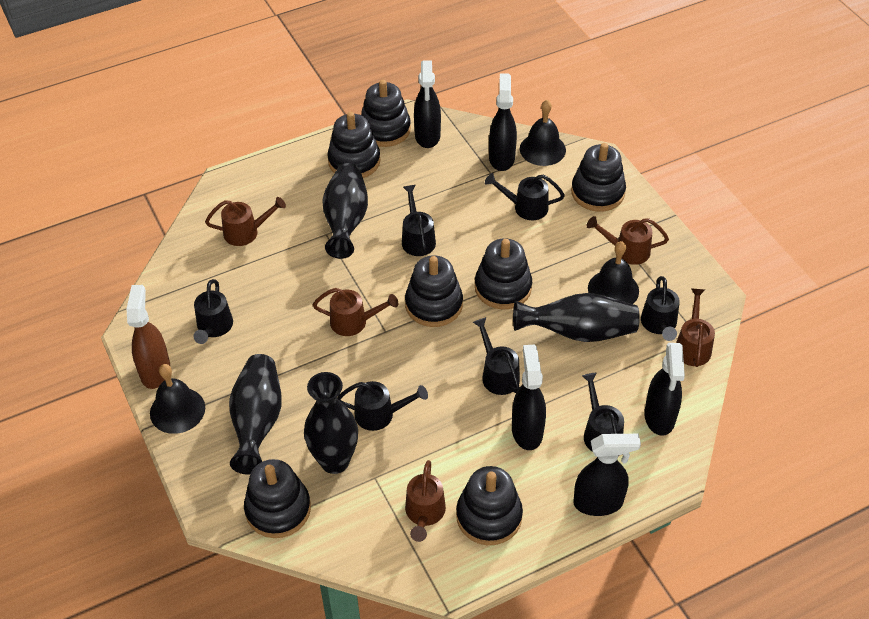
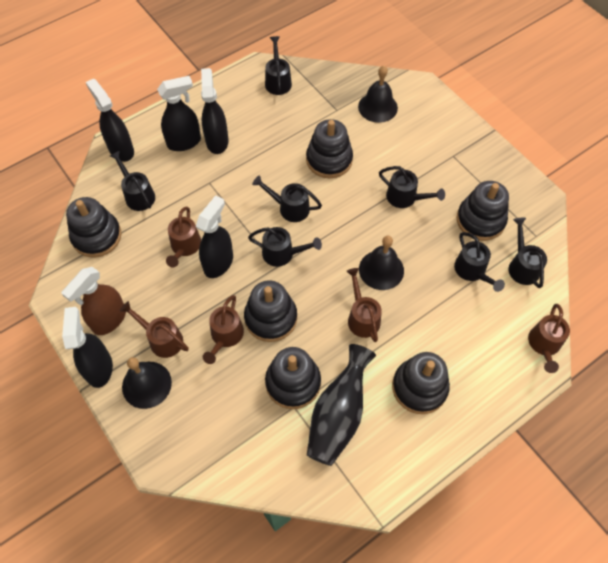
black stacking toy: 7 -> 6
black vase: 4 -> 1

